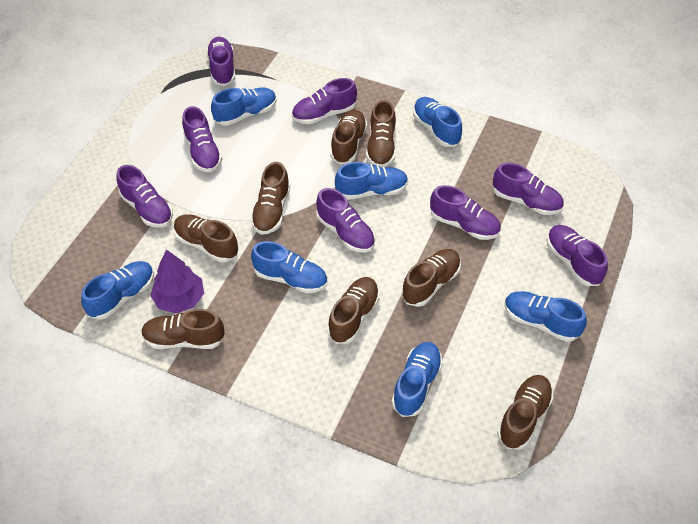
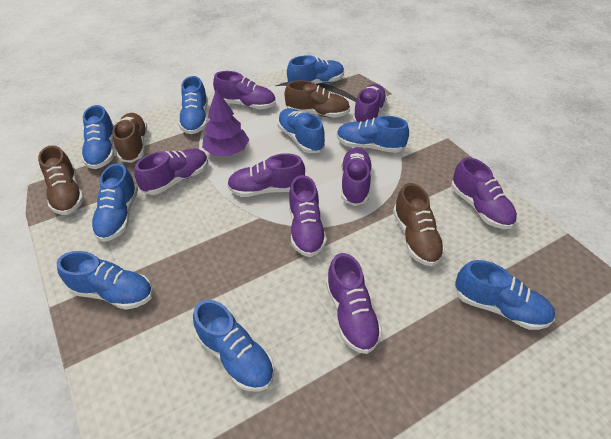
blue shoe: 7 -> 9
brown shoe: 8 -> 4

